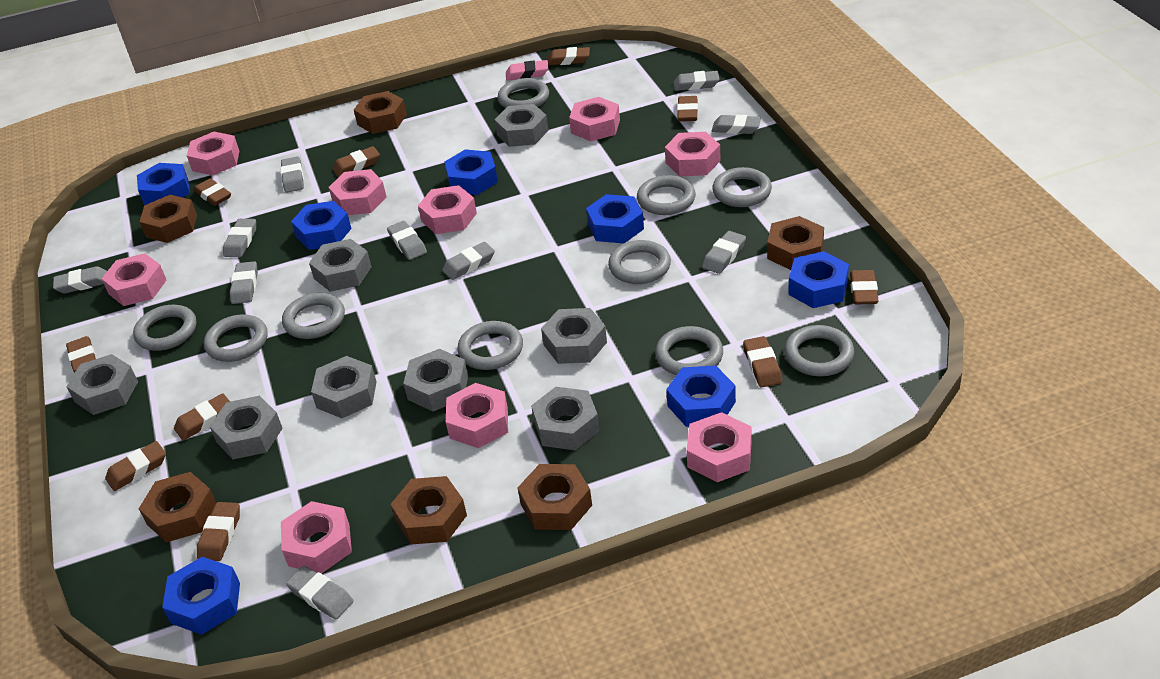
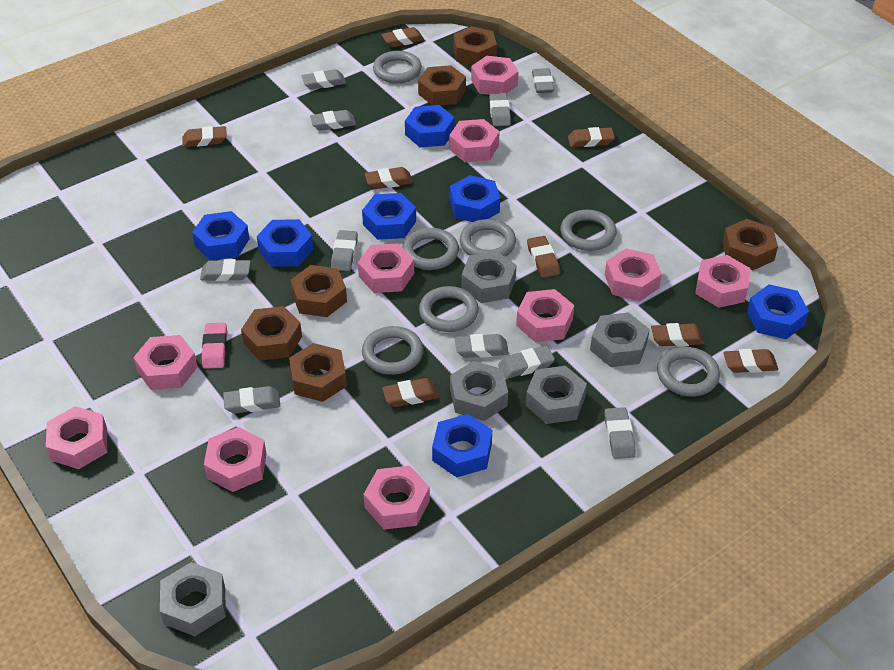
brown eraser: 10 -> 8
grey nut: 8 -> 5
grey ring: 10 -> 7
pink nut: 9 -> 10

